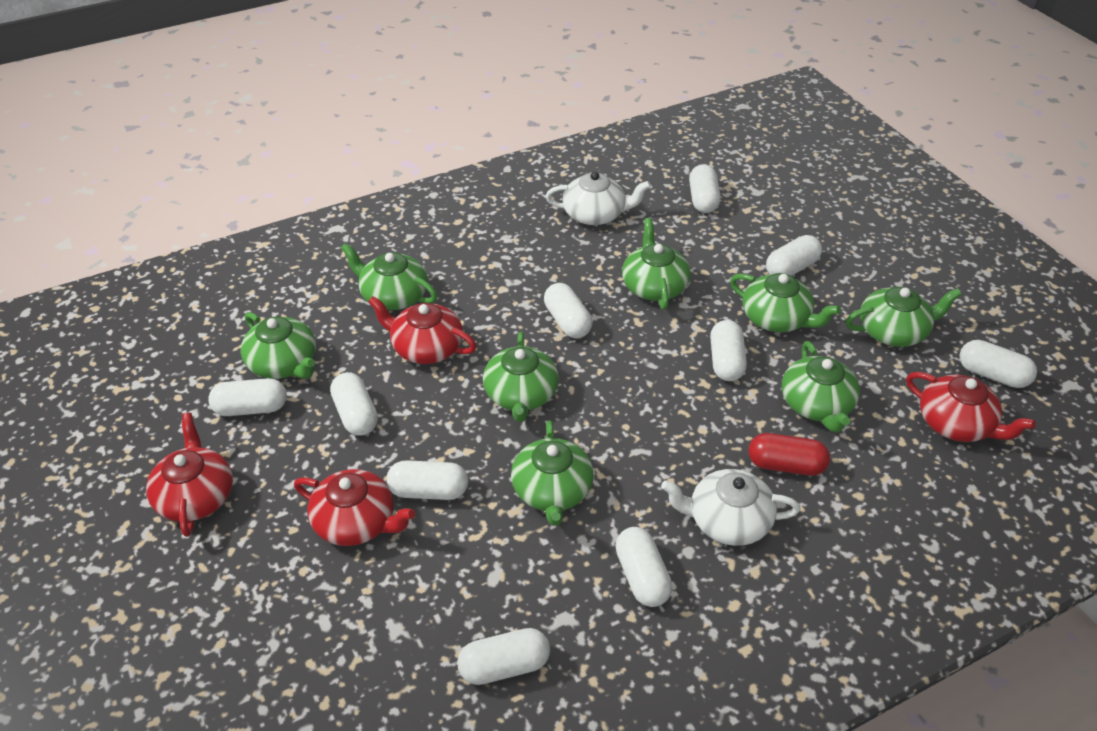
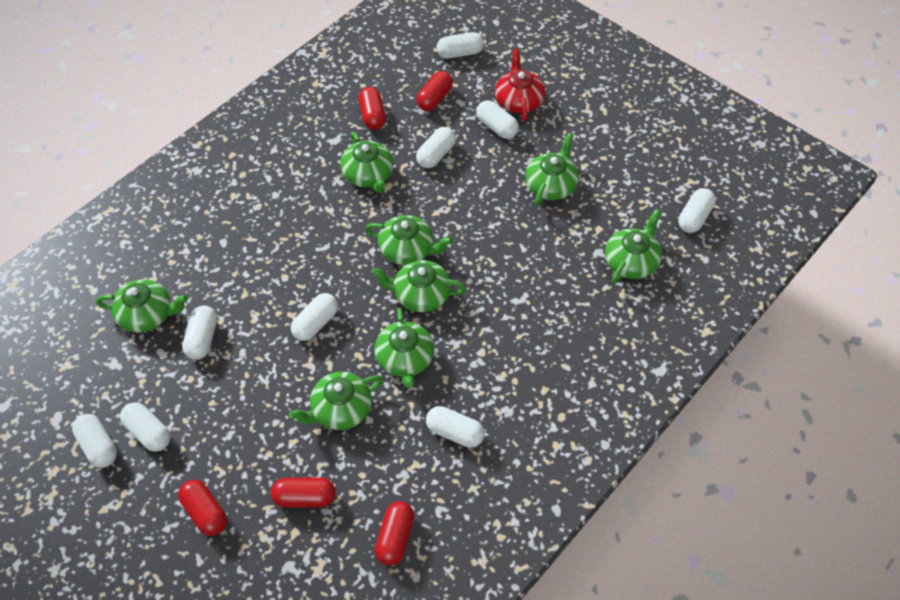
red capsule: 1 -> 5
red teapot: 4 -> 1
white capsule: 10 -> 9
white teapot: 2 -> 0

